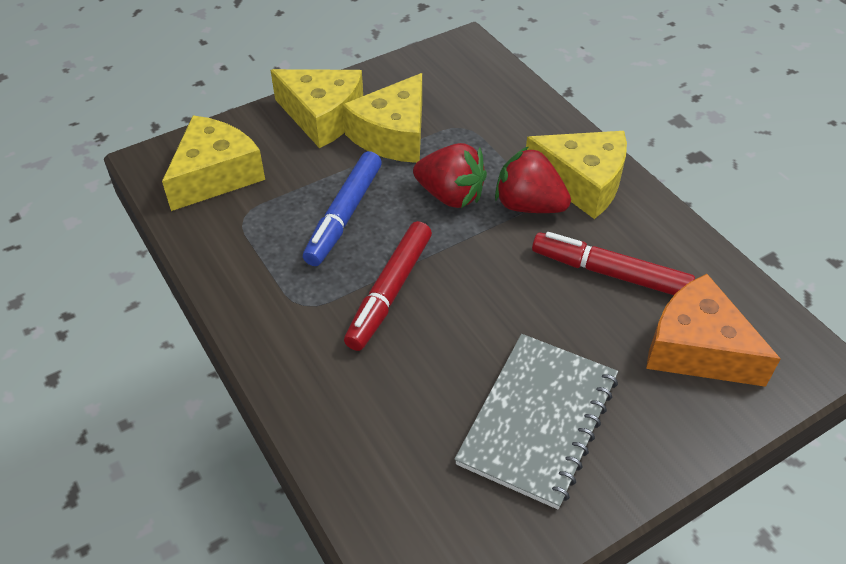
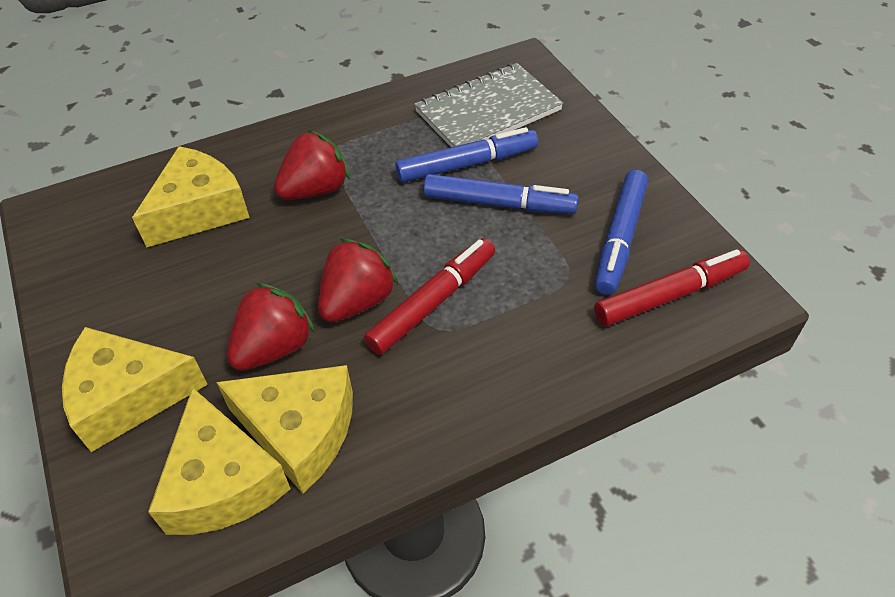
blue marker: 1 -> 3
orange cheese: 1 -> 0
red strawberry: 2 -> 3

